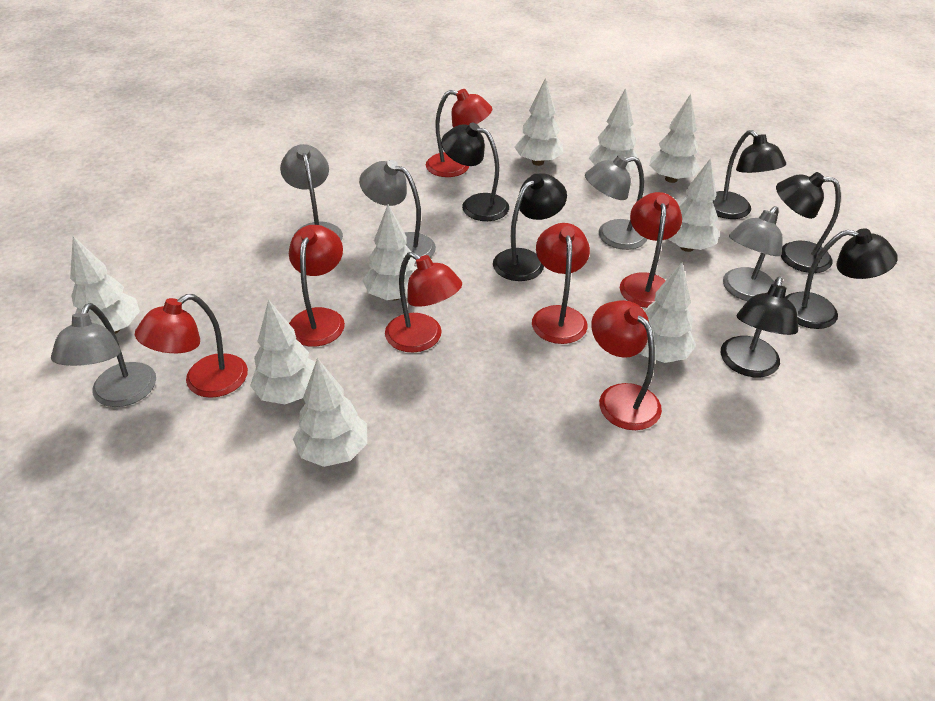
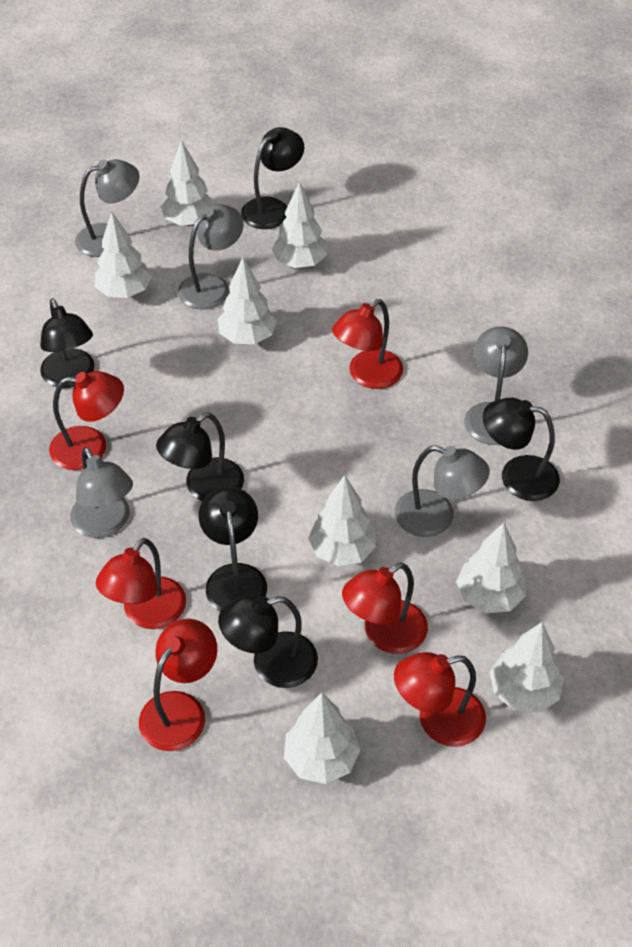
red lamp: 7 -> 6
white tree: 9 -> 8

